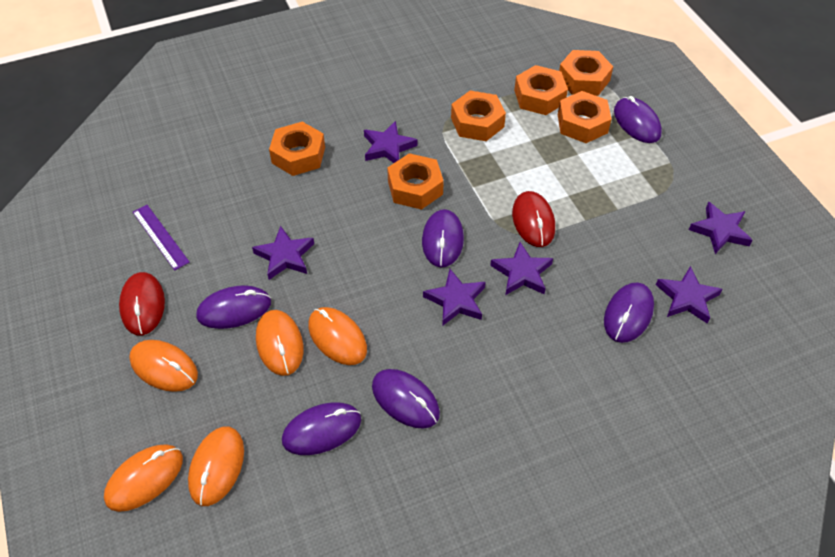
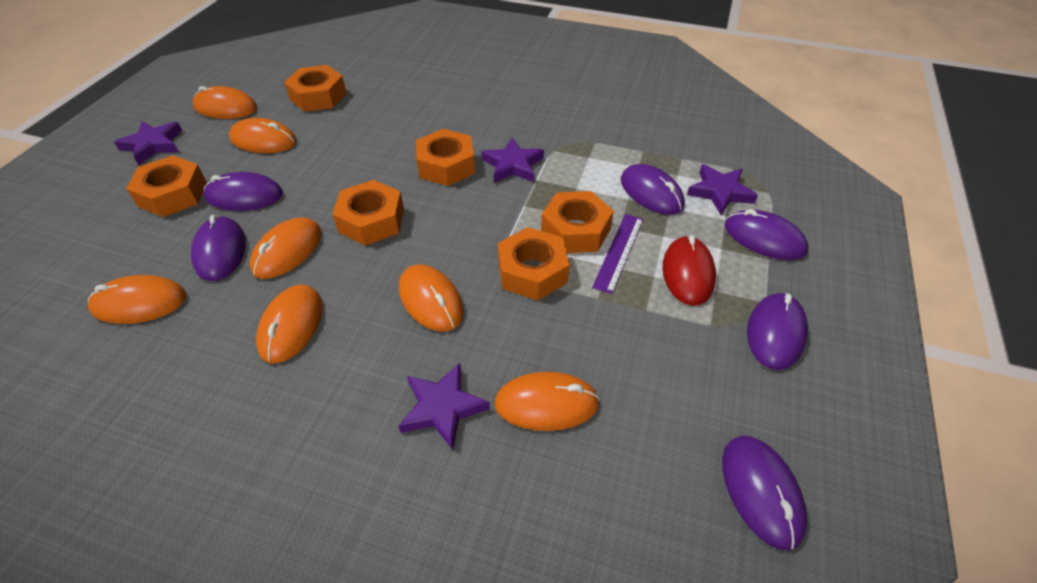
orange mouse: 5 -> 7
purple star: 6 -> 4
red mouse: 2 -> 1

